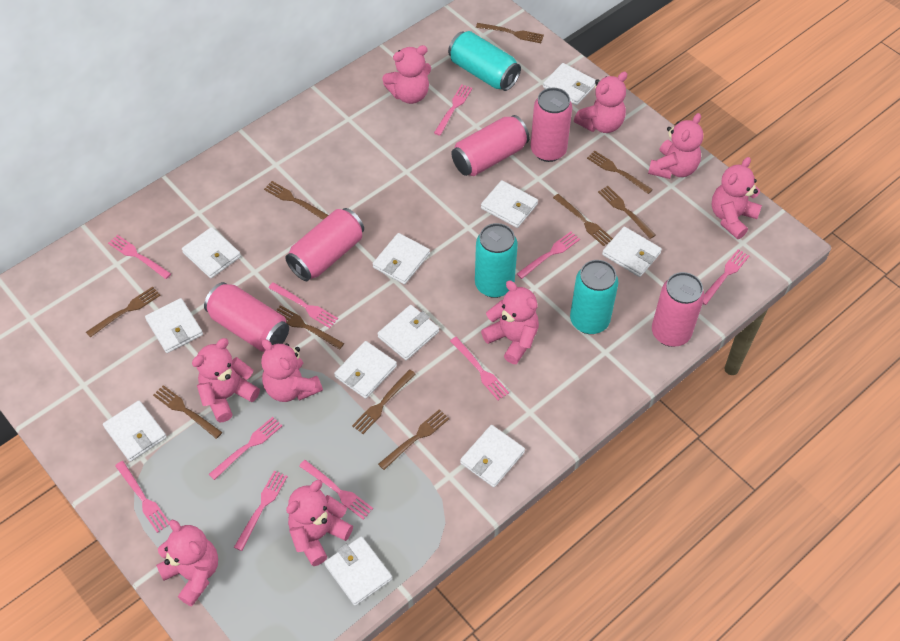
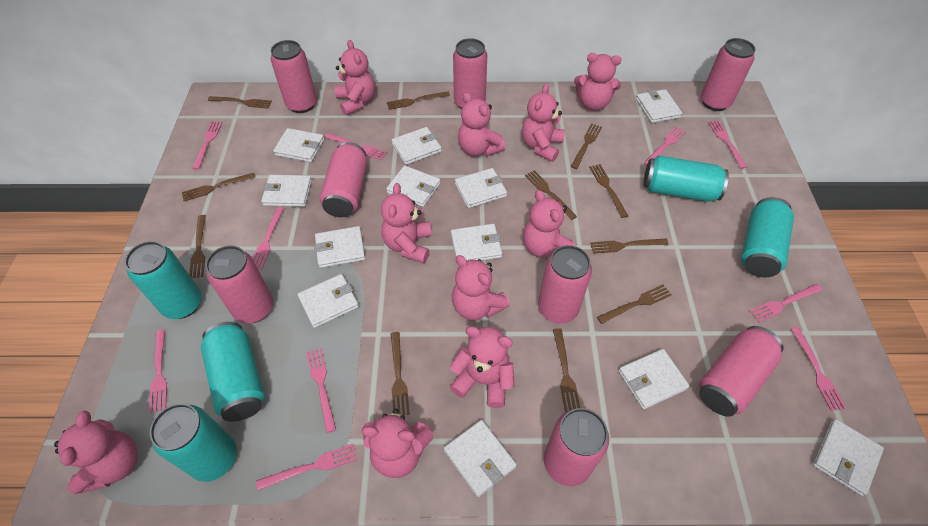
brown fork: 10 -> 11
pink can: 5 -> 8
pink teddy bear: 9 -> 10
turquoise can: 3 -> 5
white wallet: 11 -> 12

